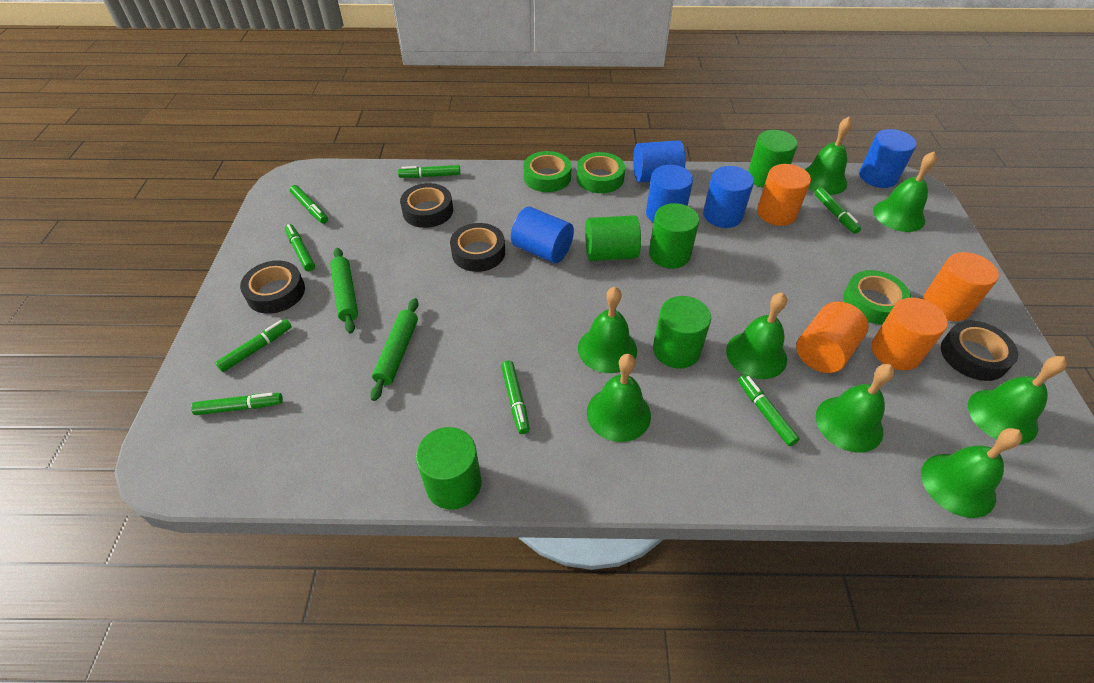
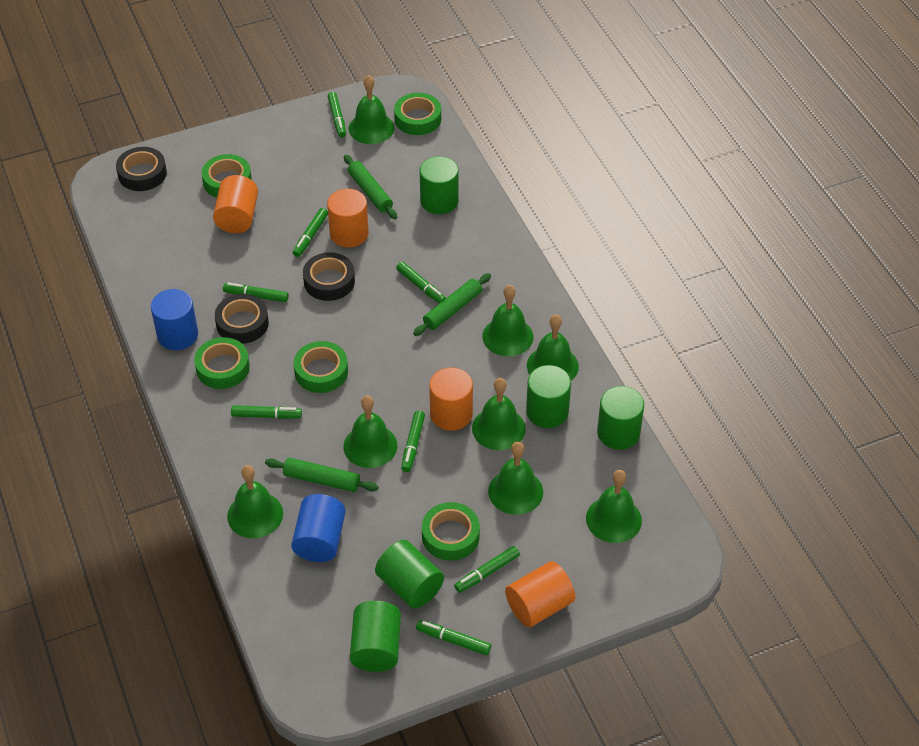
black tape: 4 -> 3
blue cylinder: 5 -> 2
green rolling pin: 2 -> 3
green tape: 3 -> 5

